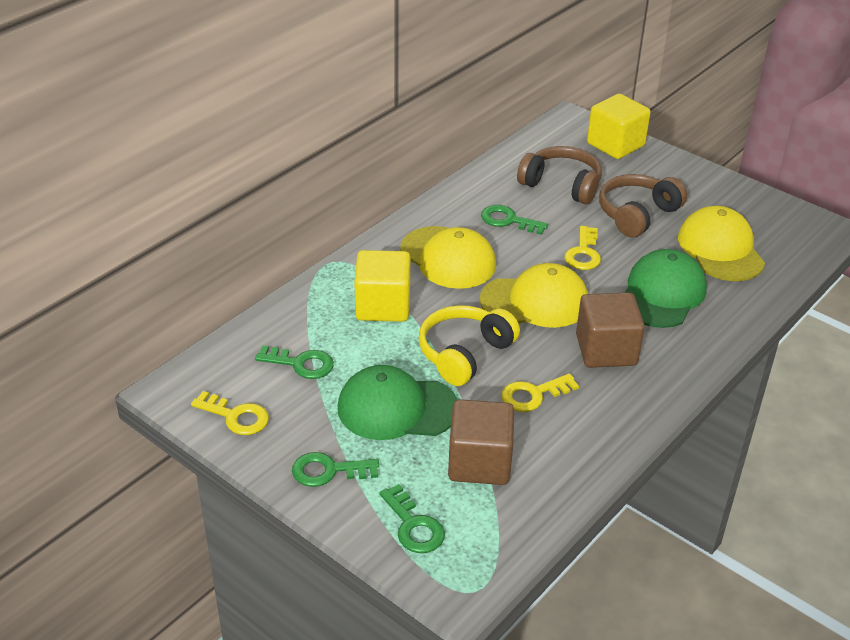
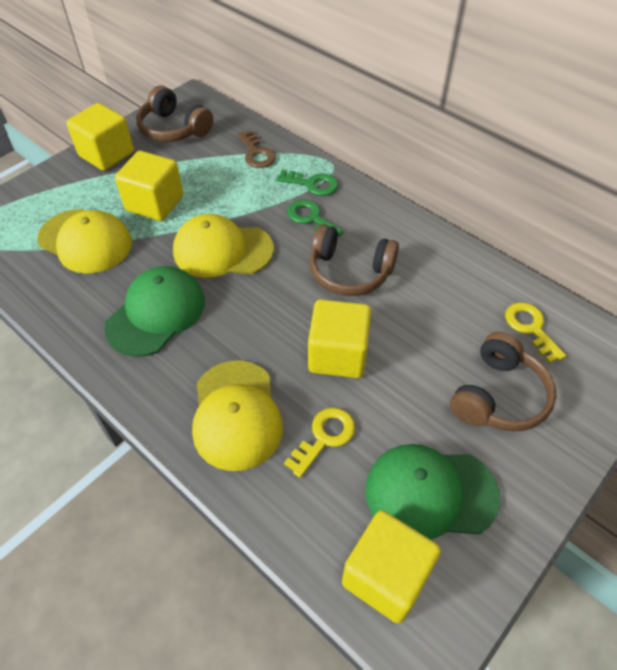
brown cube: 2 -> 0
brown headphones: 2 -> 3
brown key: 0 -> 1
green key: 4 -> 2
yellow cube: 2 -> 4
yellow headphones: 1 -> 0
yellow key: 3 -> 2

